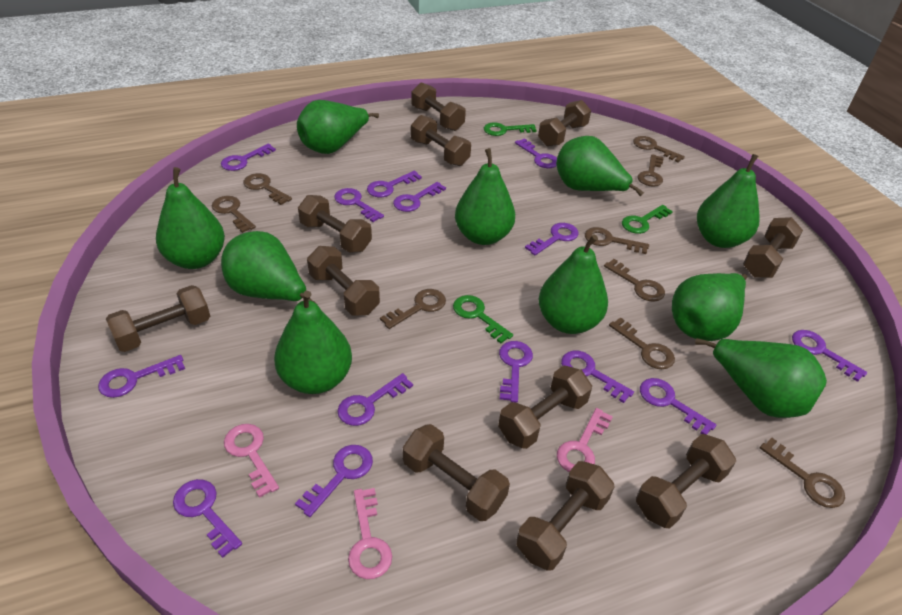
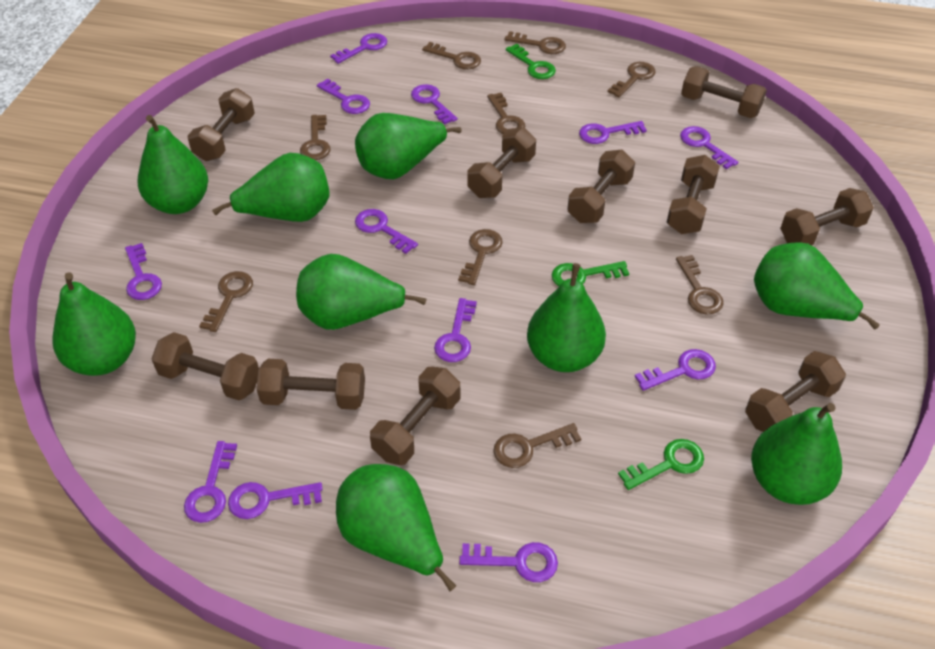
brown dumbbell: 11 -> 10
green pear: 10 -> 9
pink key: 3 -> 0
purple key: 14 -> 12

